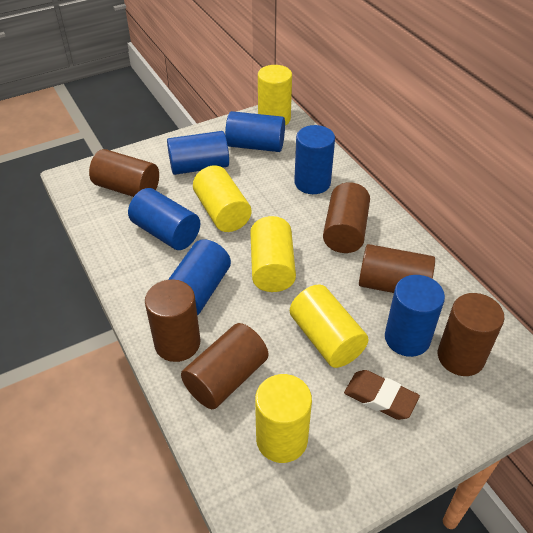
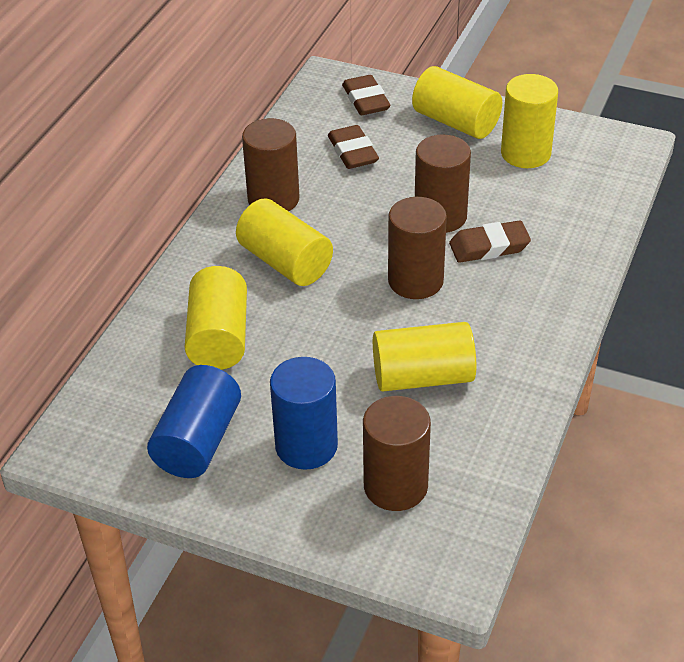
blue cylinder: 6 -> 2
brown cylinder: 6 -> 4
brown eraser: 1 -> 3

